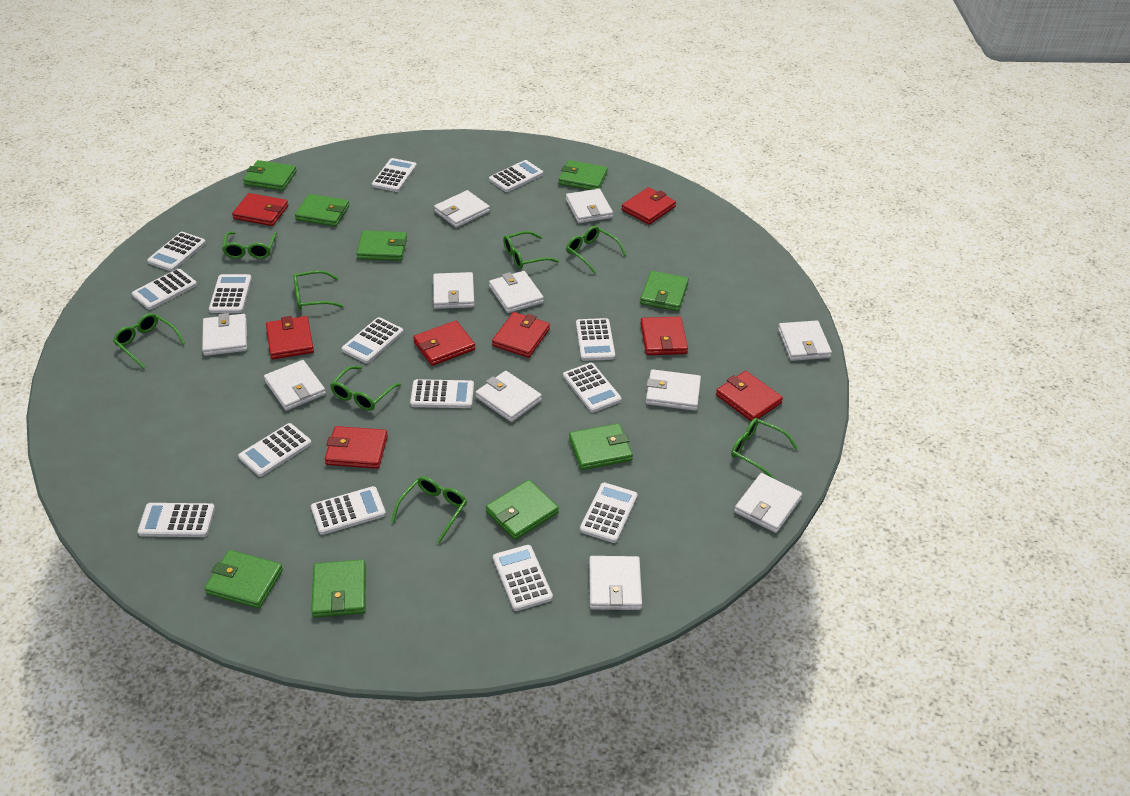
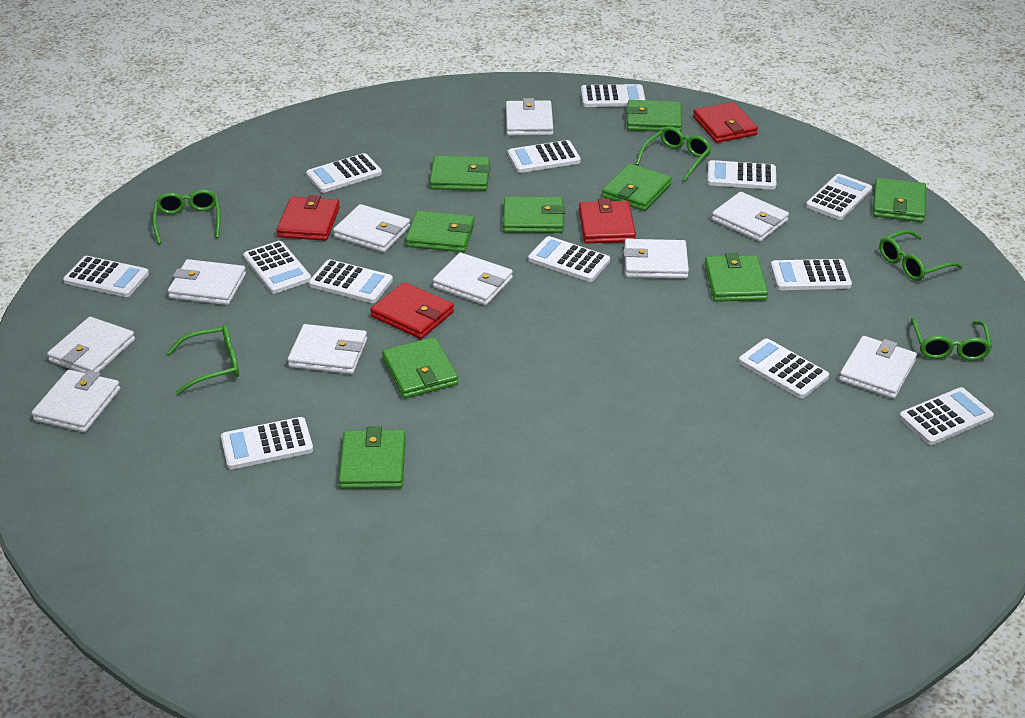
green glasses: 8 -> 5
red wallet: 8 -> 4
white calculator: 14 -> 13
white wallet: 11 -> 10

